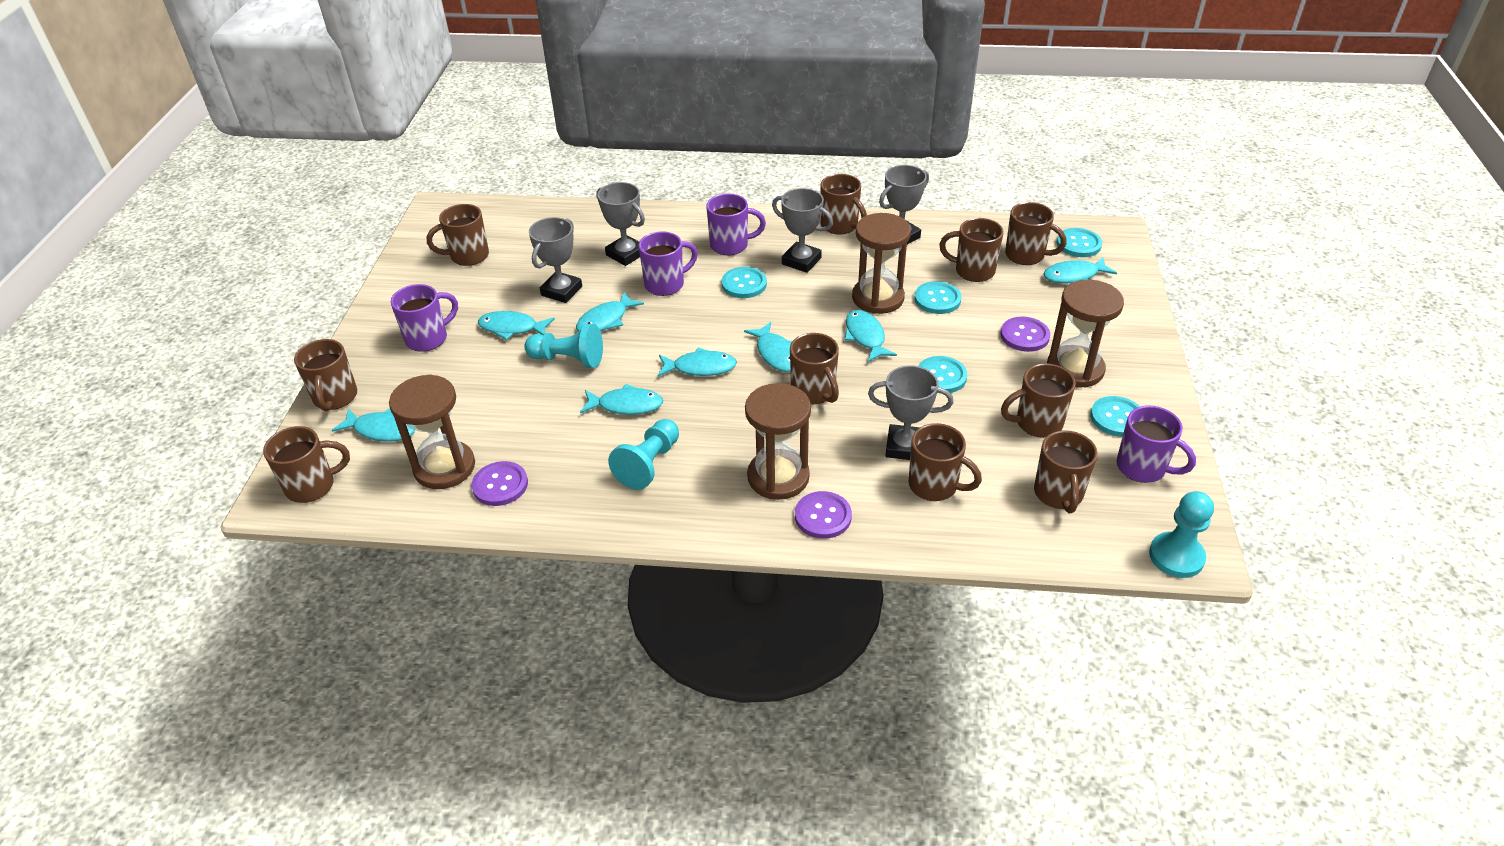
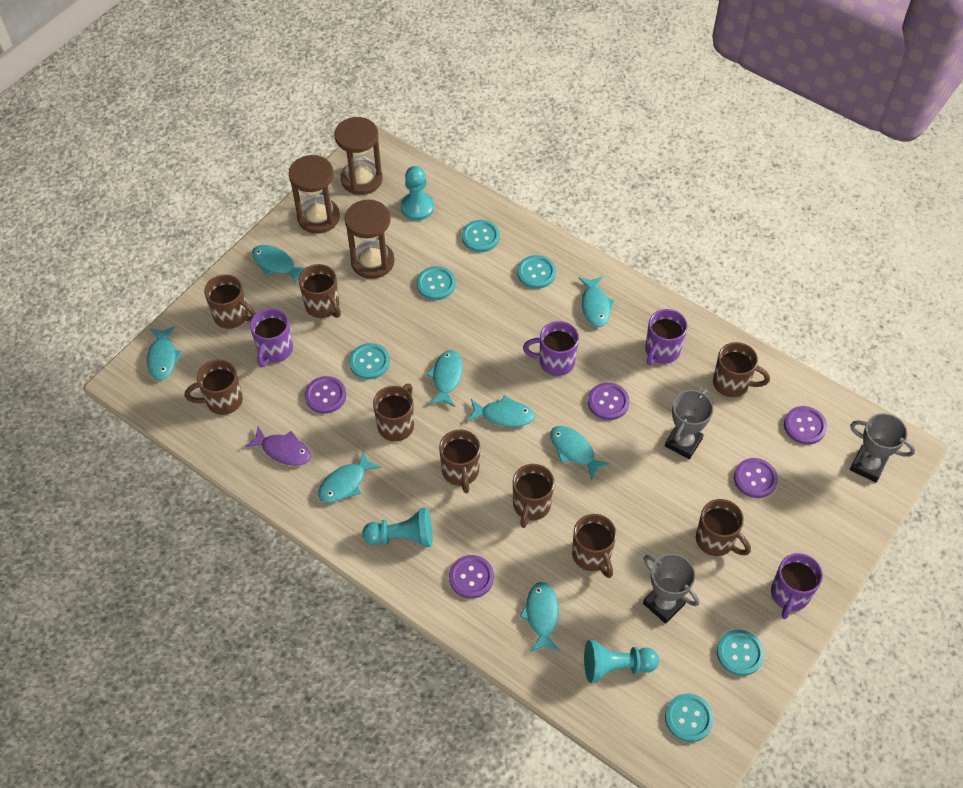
brown hourglass: 4 -> 3
brown mug: 10 -> 9
grey trophy: 5 -> 3
purple button: 3 -> 5
purple fish: 0 -> 1
turquoise button: 5 -> 6

